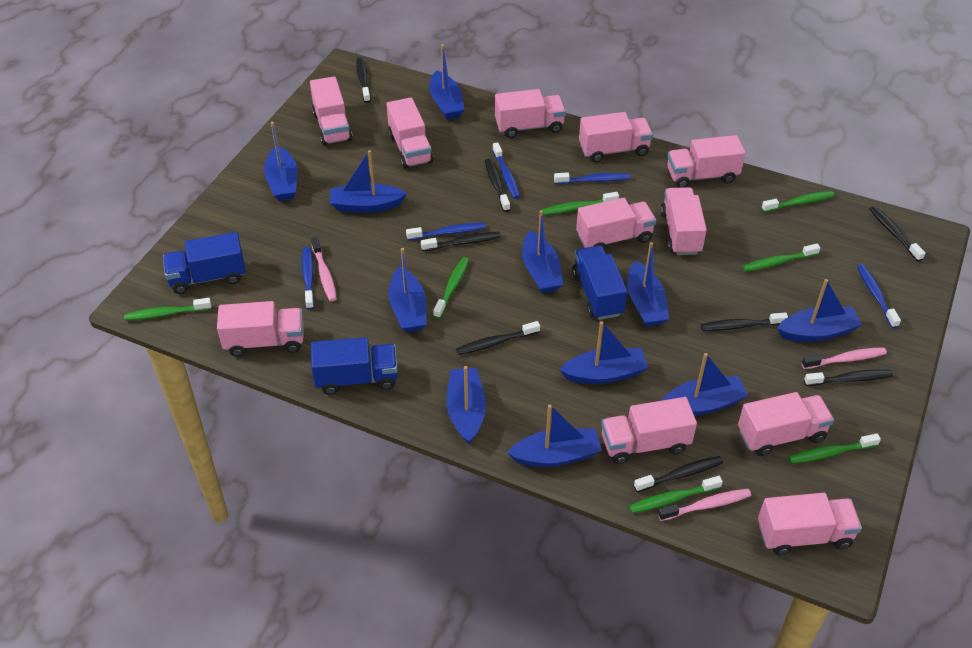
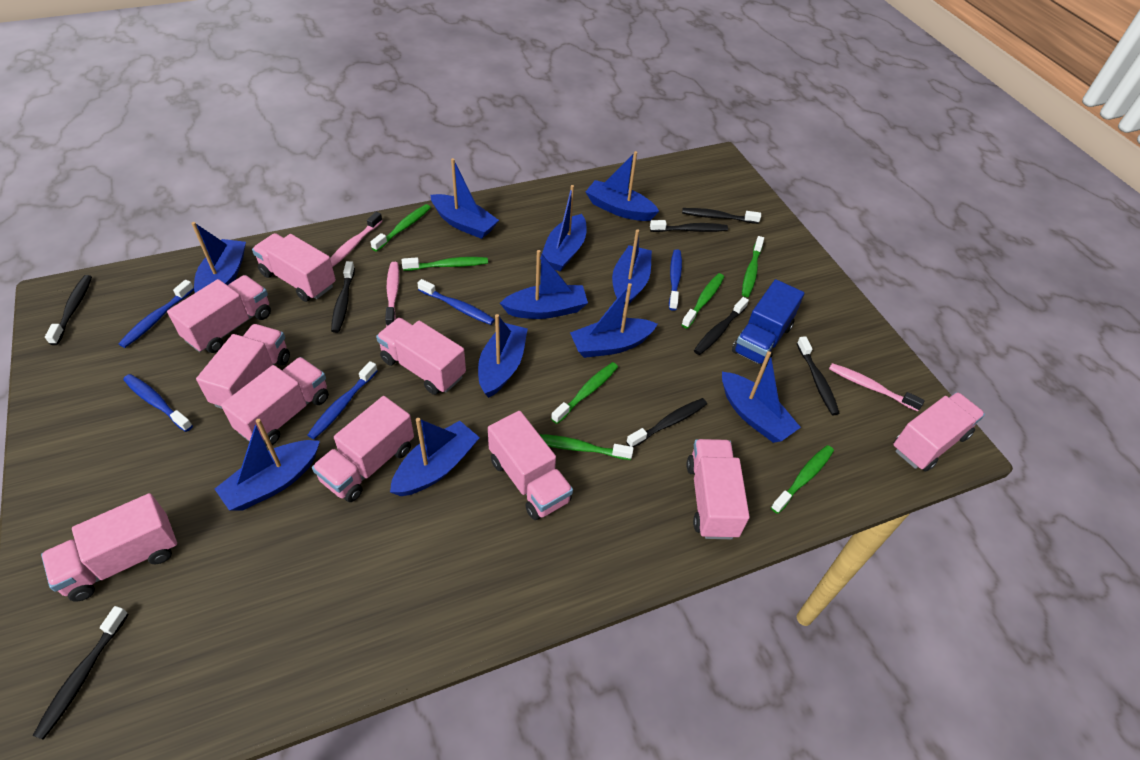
blue truck: 3 -> 1
pink truck: 11 -> 10

